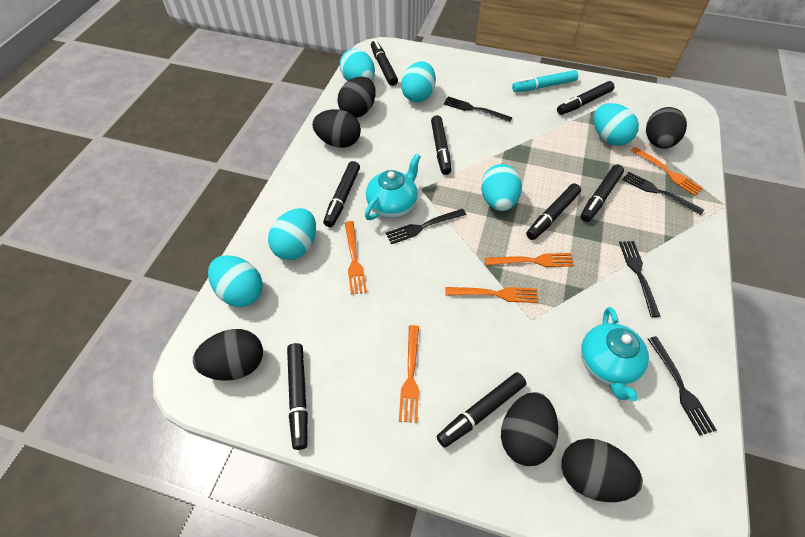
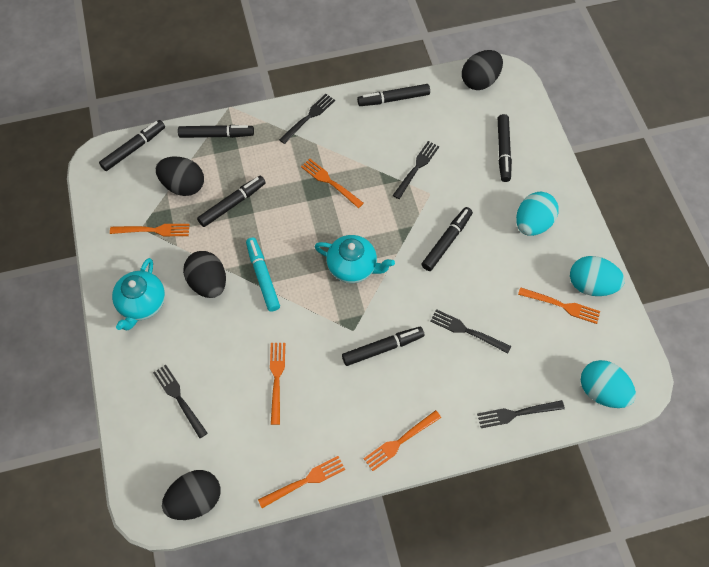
black egg: 6 -> 4
black marker: 8 -> 7
orange fork: 5 -> 6
turquoise egg: 6 -> 3

